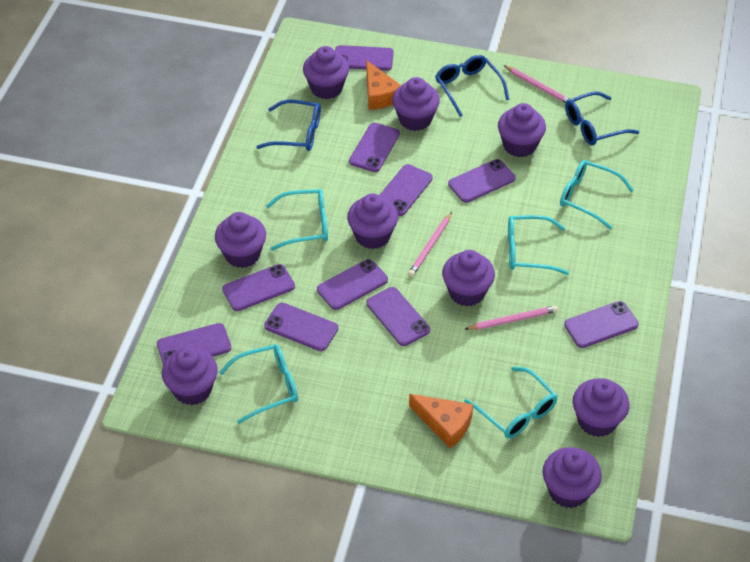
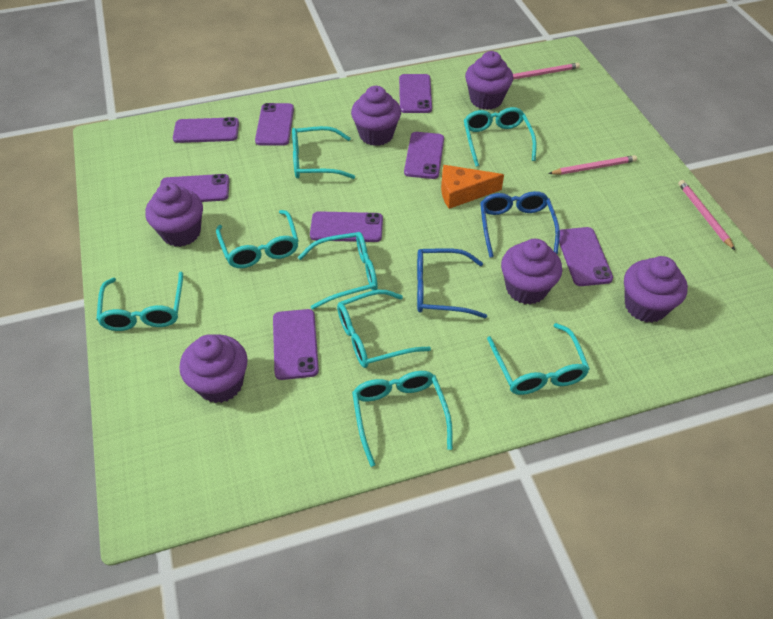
blue glasses: 3 -> 2
orange cheese: 2 -> 1
purple cupcake: 9 -> 6
purple phone: 10 -> 8
turquoise glasses: 5 -> 8

